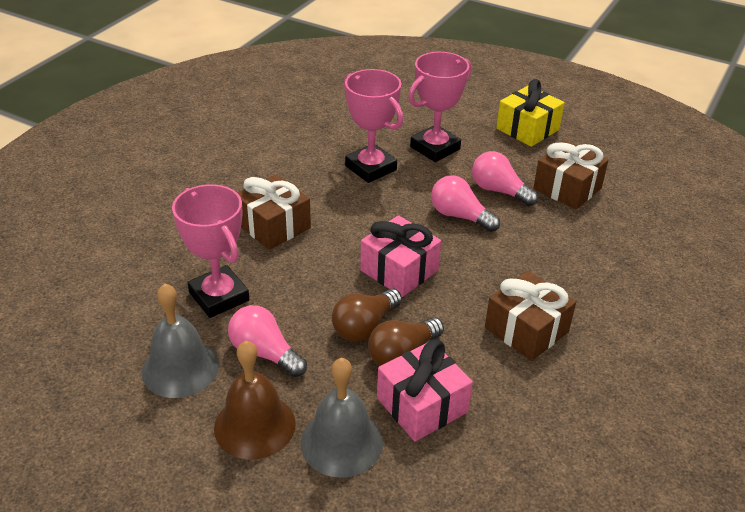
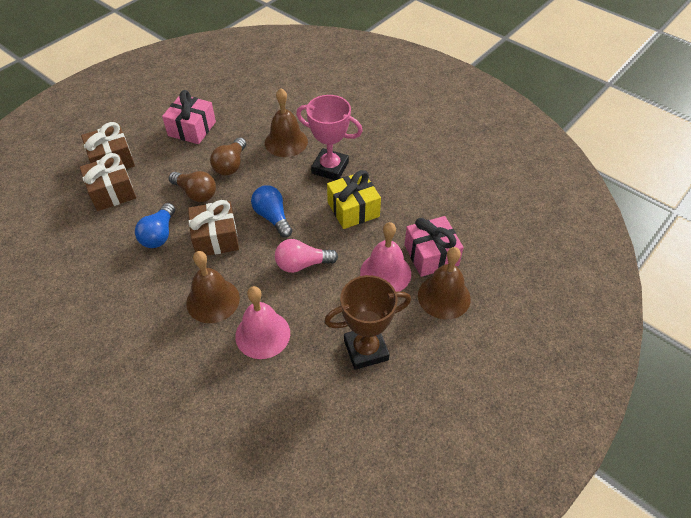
blue light bulb: 0 -> 2
brown bell: 1 -> 3
brown trophy: 0 -> 1
grey bell: 2 -> 0
pink bell: 0 -> 2
pink light bulb: 3 -> 1
pink trophy: 3 -> 1

